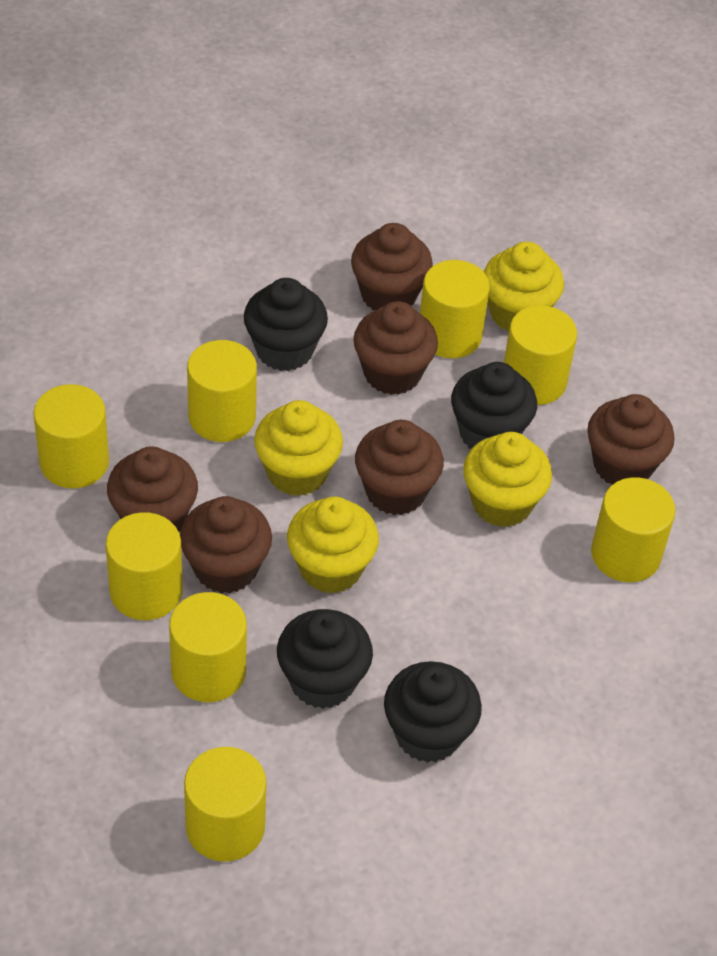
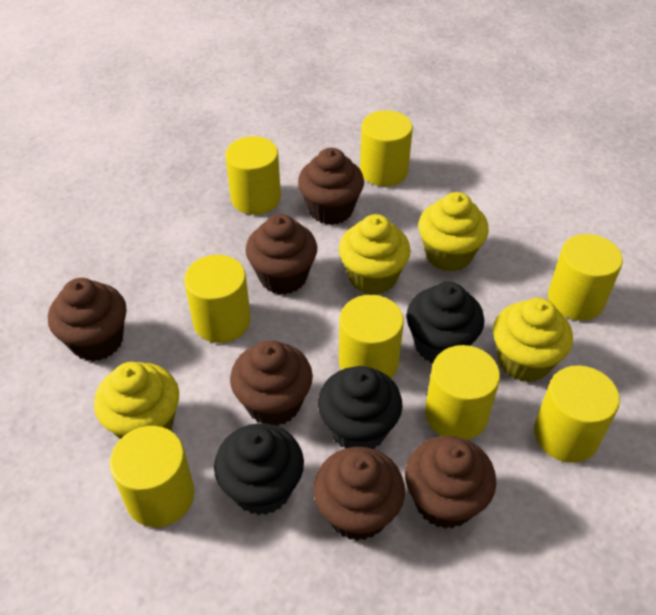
black cupcake: 4 -> 3

